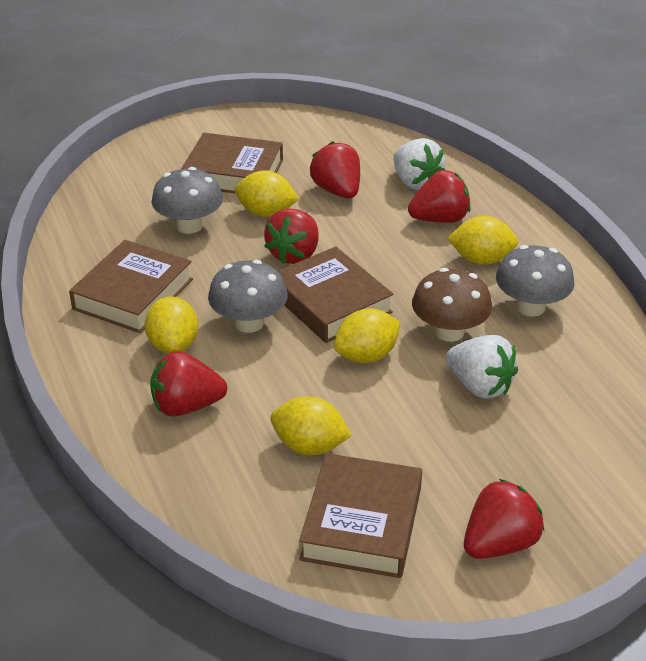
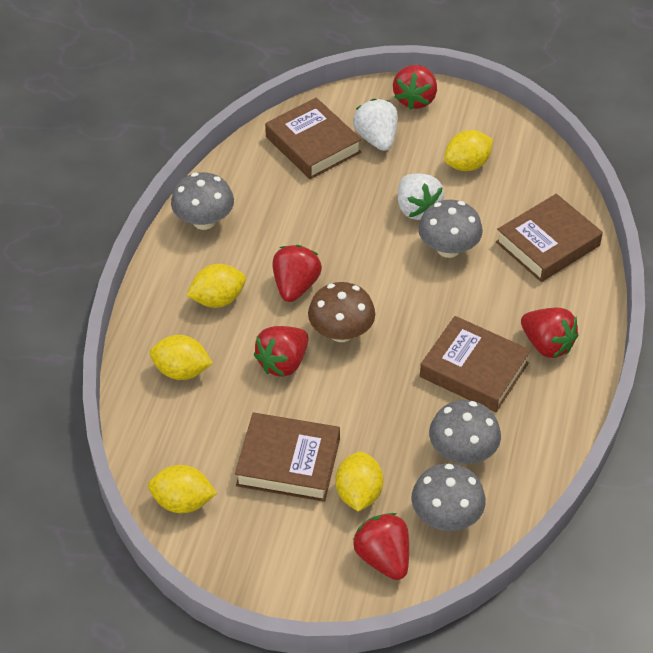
grey mushroom: 3 -> 4

